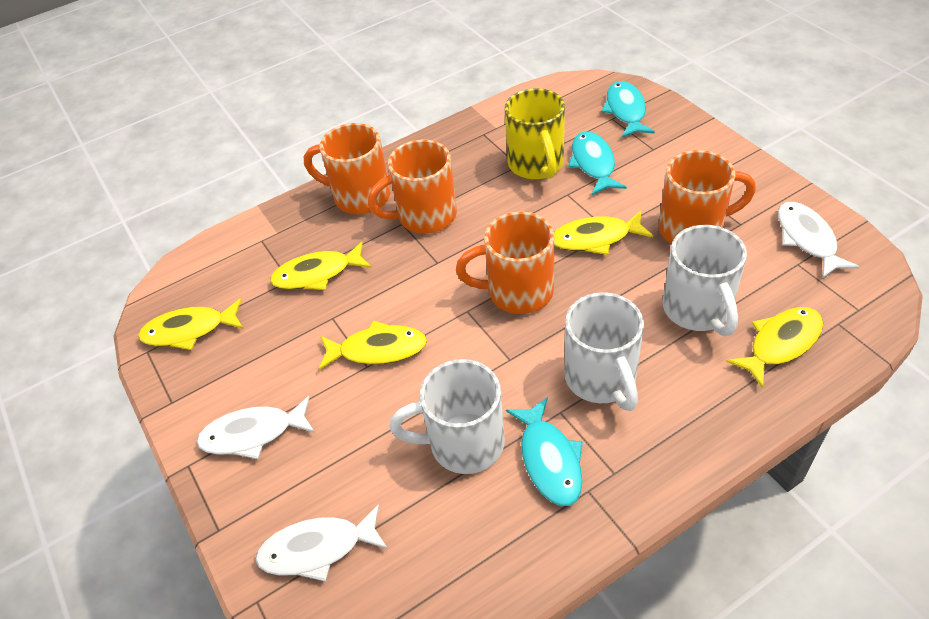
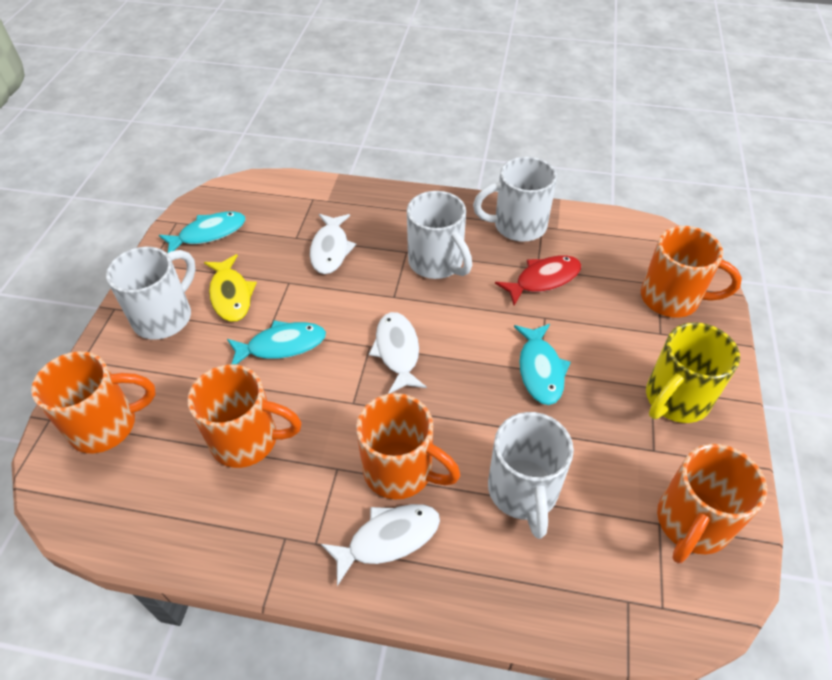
orange mug: 4 -> 5
red fish: 0 -> 1
white mug: 3 -> 4
yellow fish: 5 -> 1

